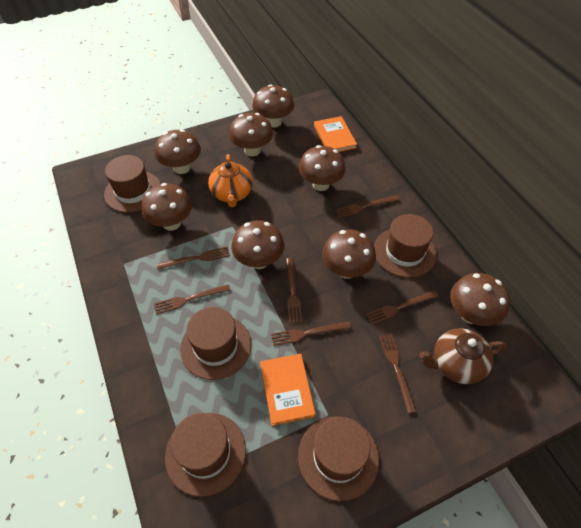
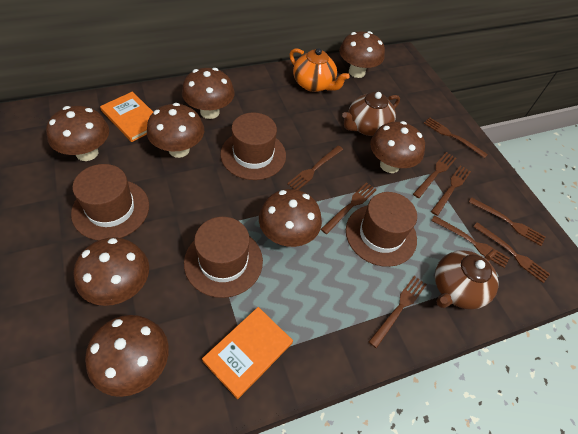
brown fork: 7 -> 9
brown hat: 5 -> 4
brown teapot: 1 -> 2

